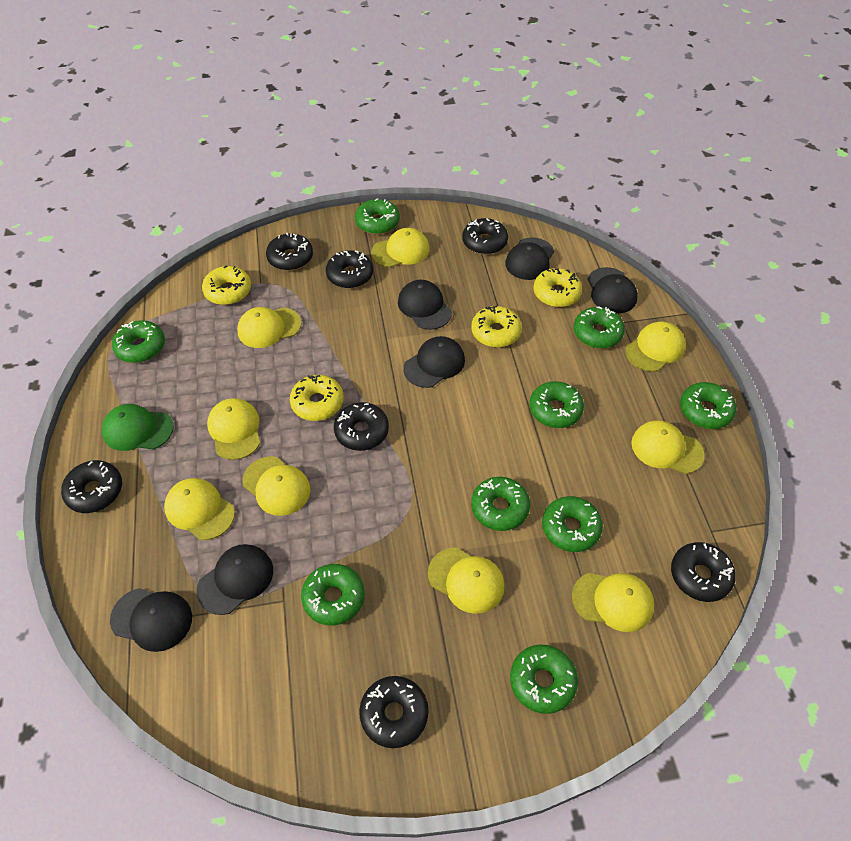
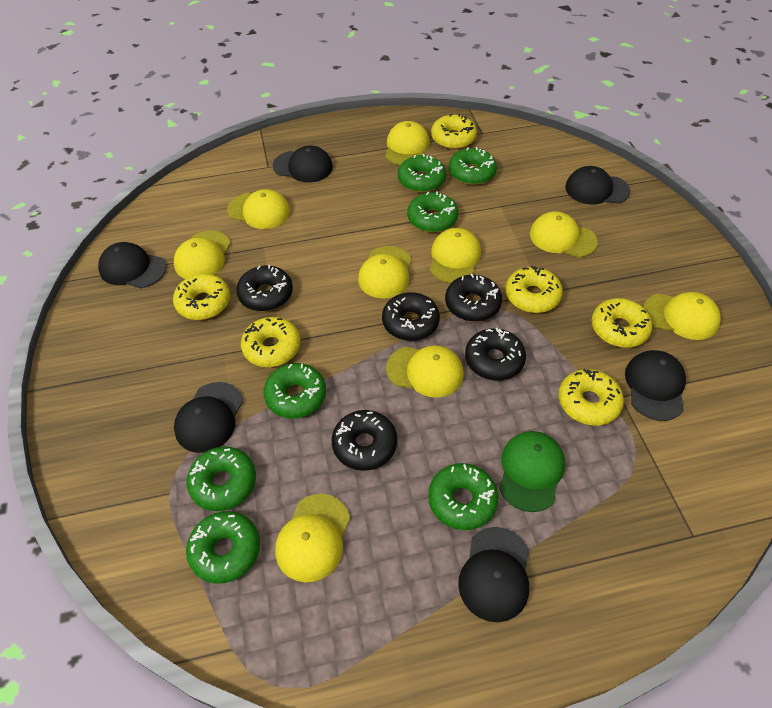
black donut: 7 -> 5
green donut: 9 -> 7
yellow donut: 4 -> 6

